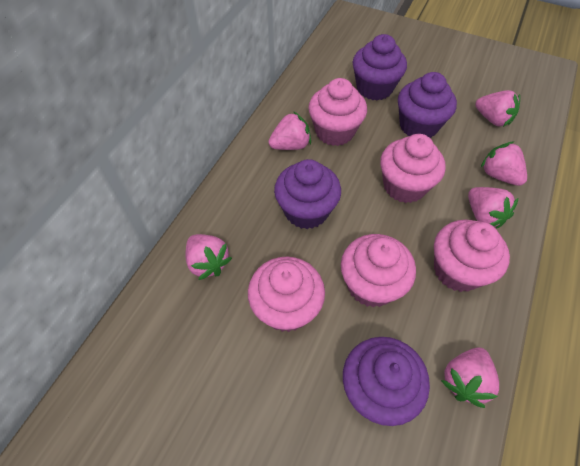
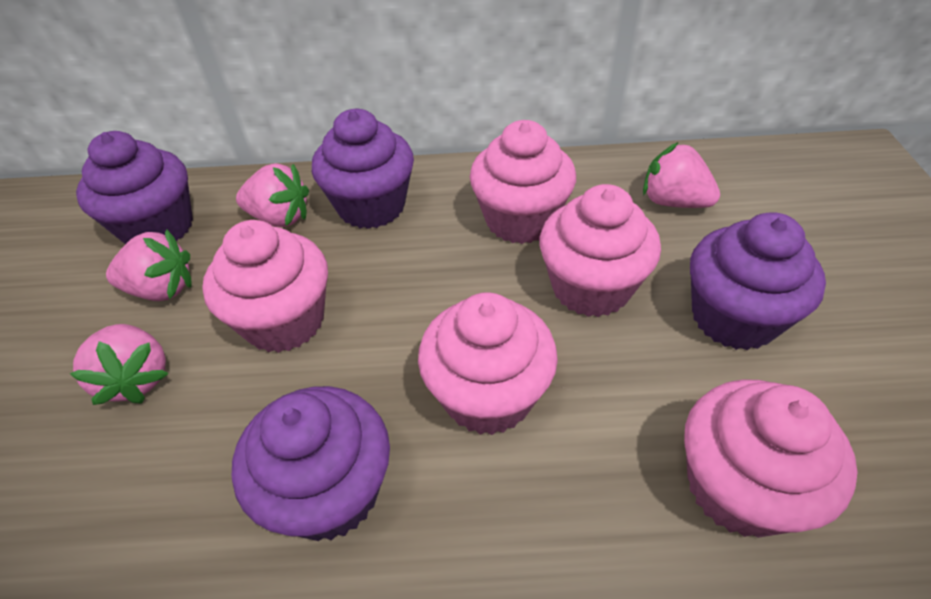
pink strawberry: 6 -> 4

